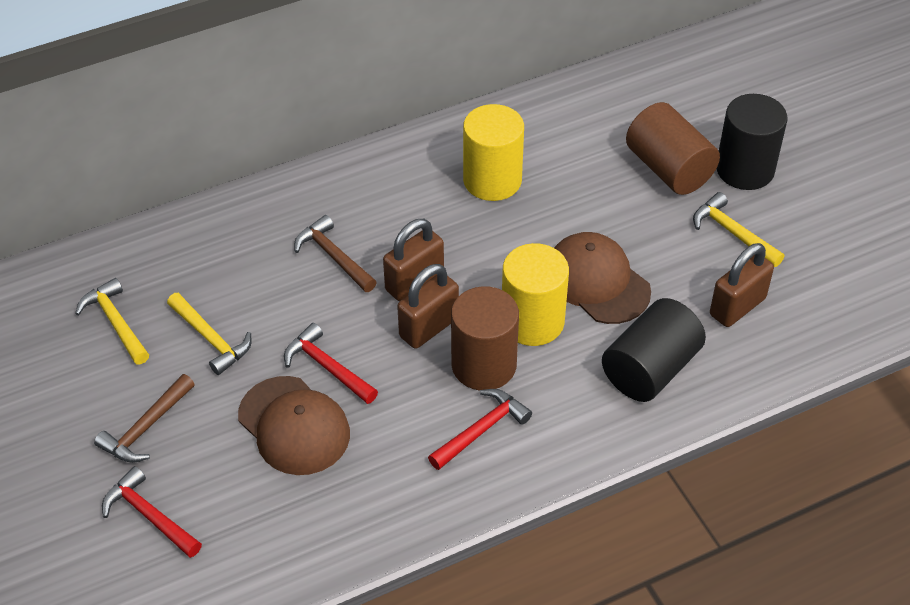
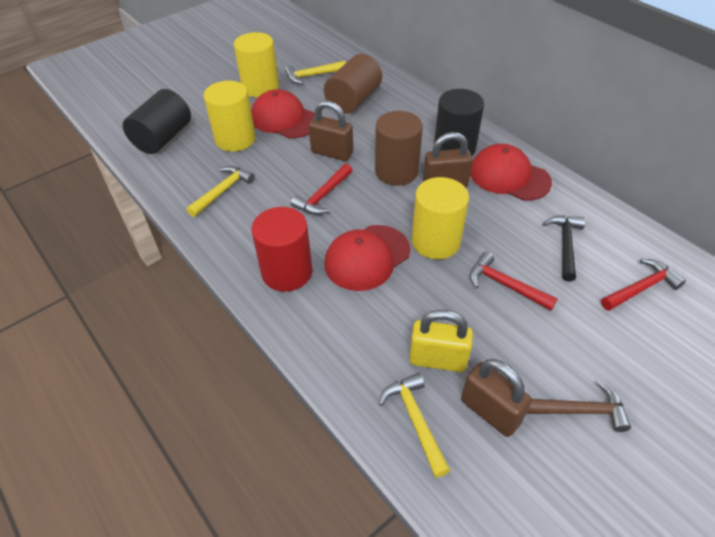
black hammer: 0 -> 1
brown cap: 2 -> 0
brown hammer: 2 -> 1
red cap: 0 -> 3
red cylinder: 0 -> 1
yellow cylinder: 2 -> 3
yellow padlock: 0 -> 1

